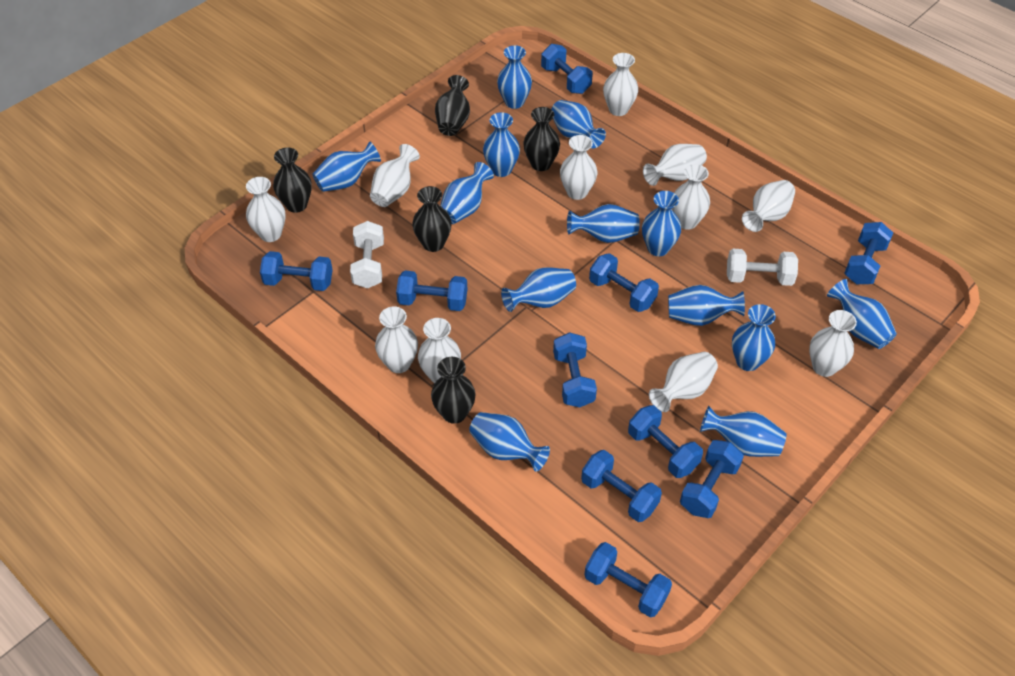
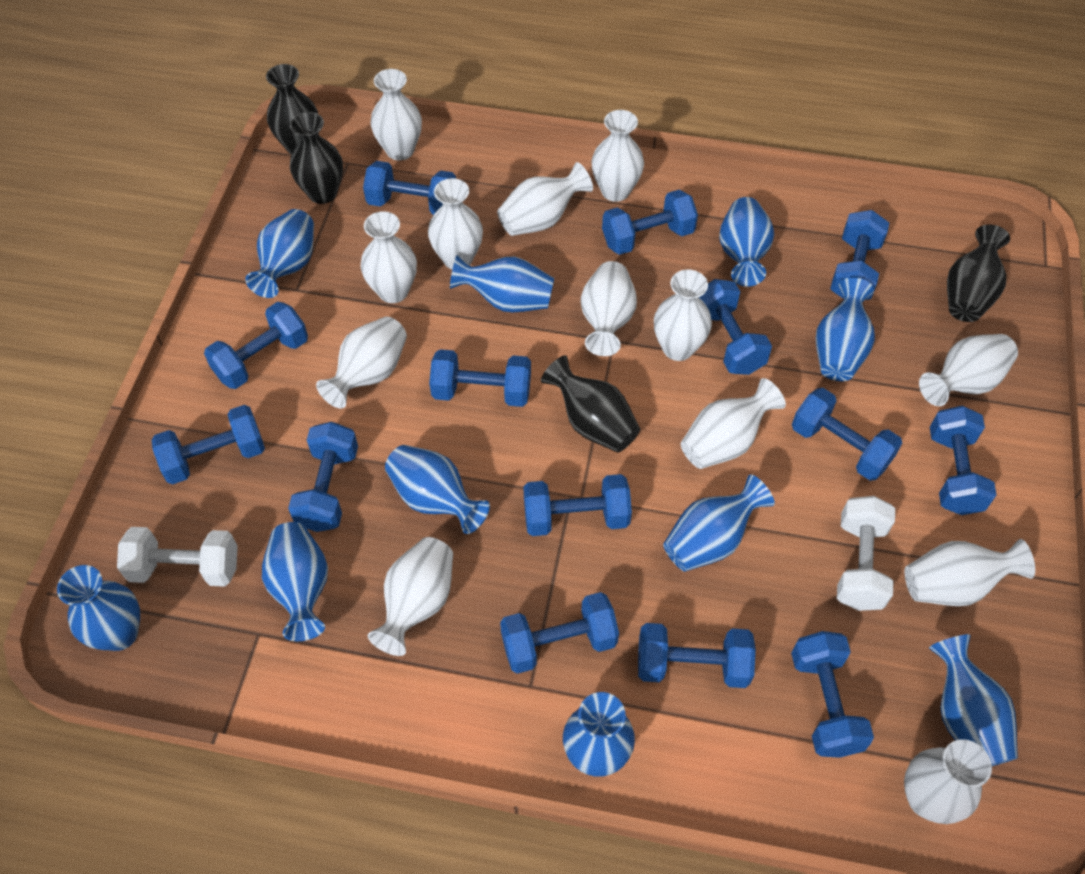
black vase: 5 -> 4
blue dumbbell: 10 -> 14
blue vase: 13 -> 10
white vase: 11 -> 13

